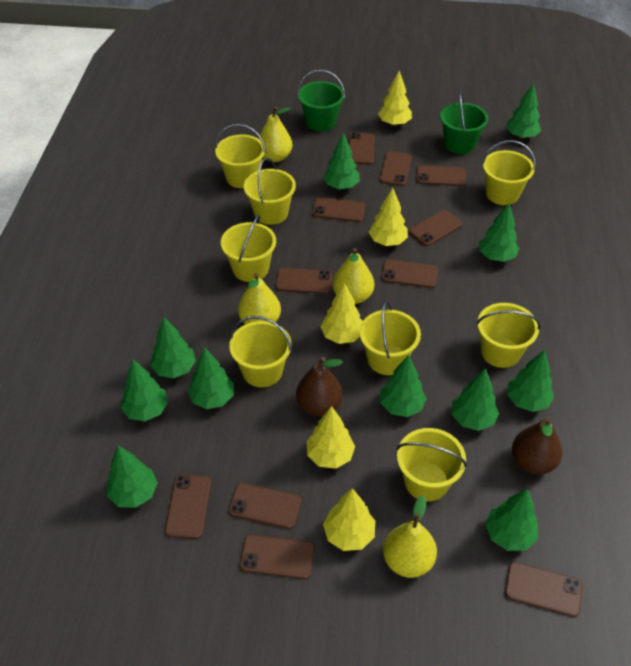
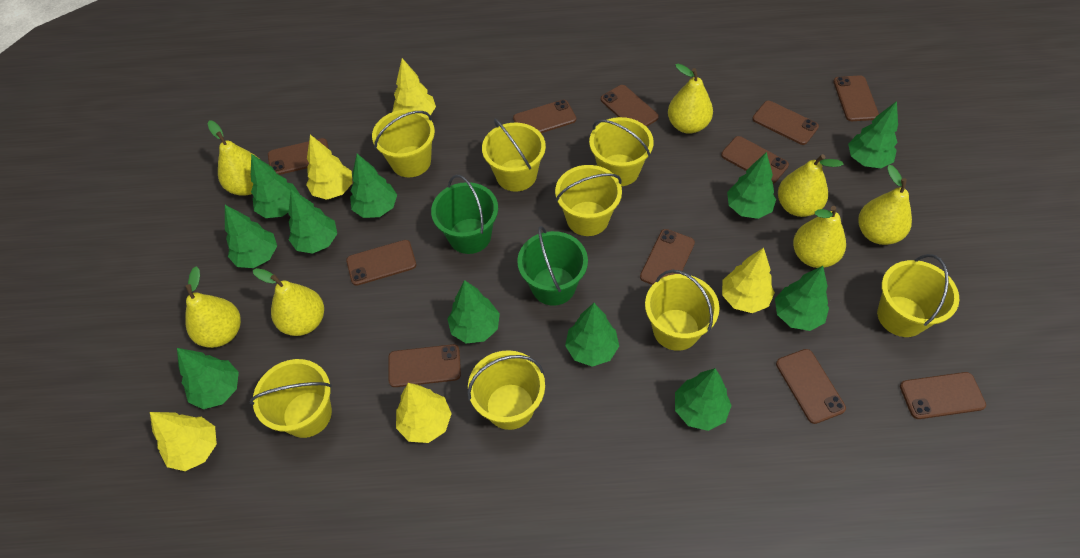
brown pear: 2 -> 0
yellow pear: 4 -> 7

